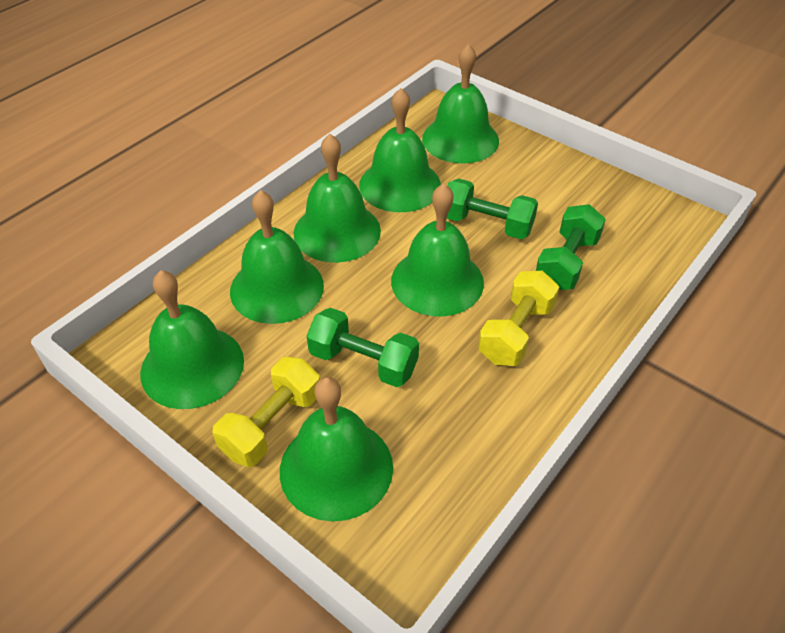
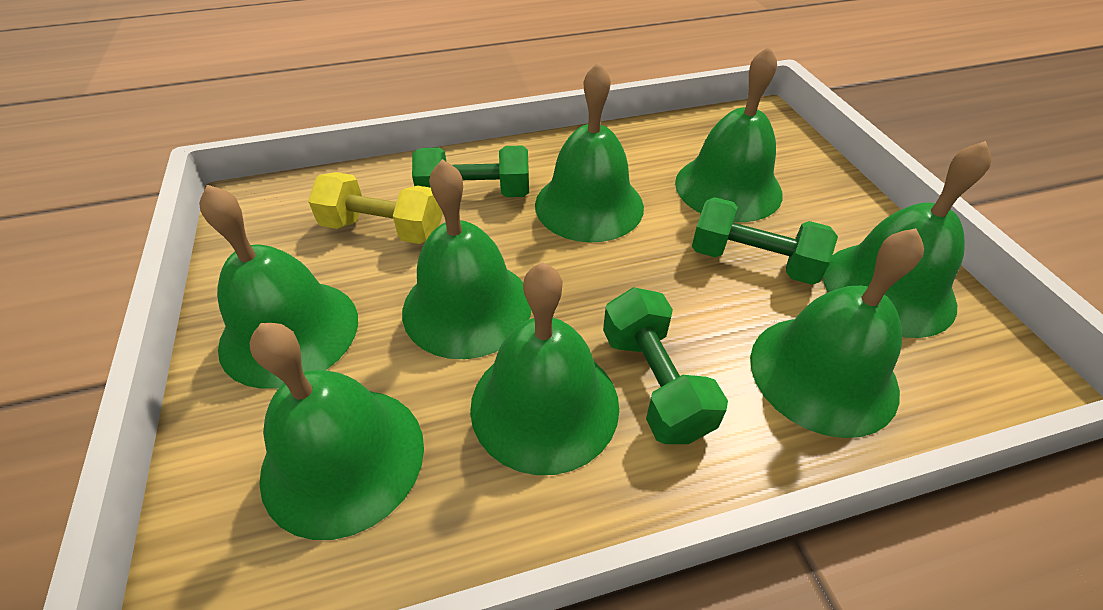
green bell: 7 -> 8
yellow dumbbell: 2 -> 1

